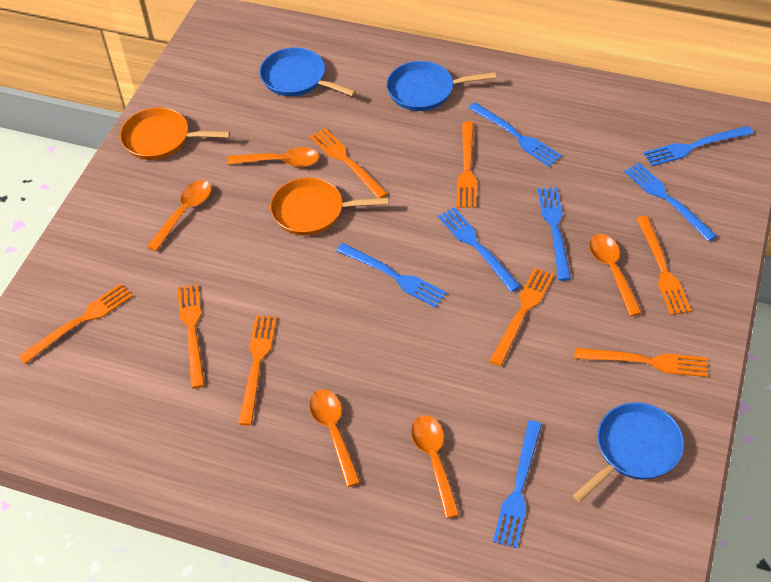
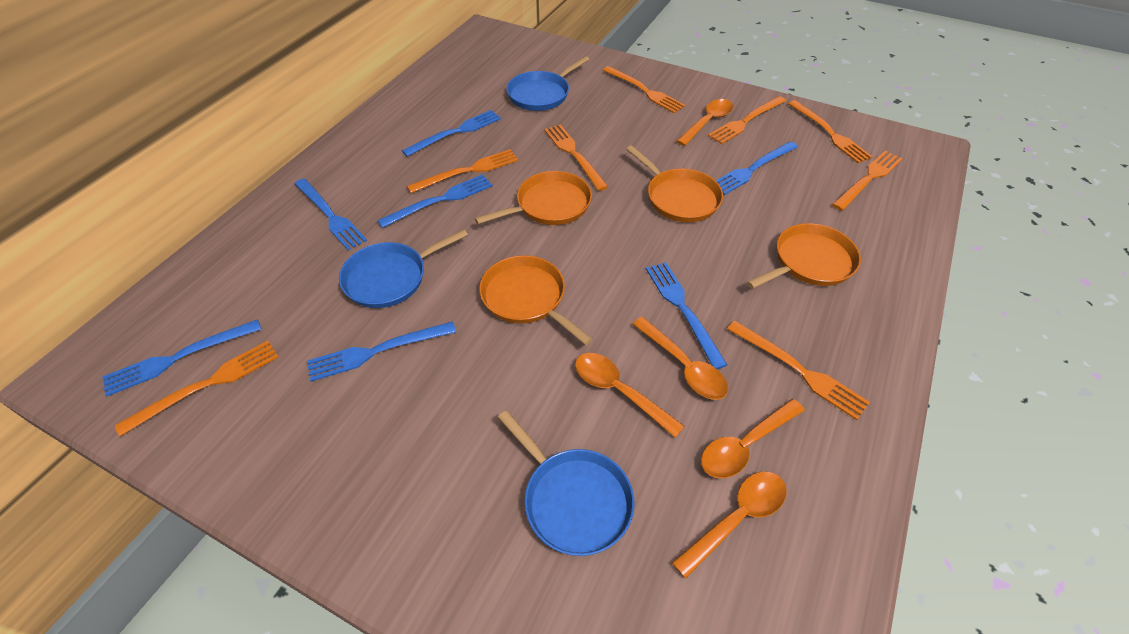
orange pan: 2 -> 4

